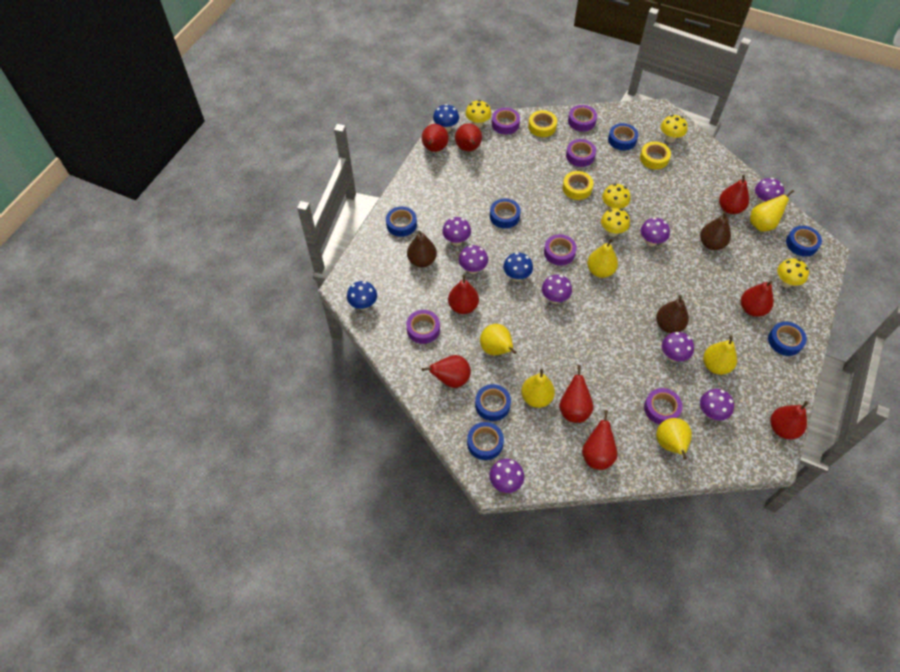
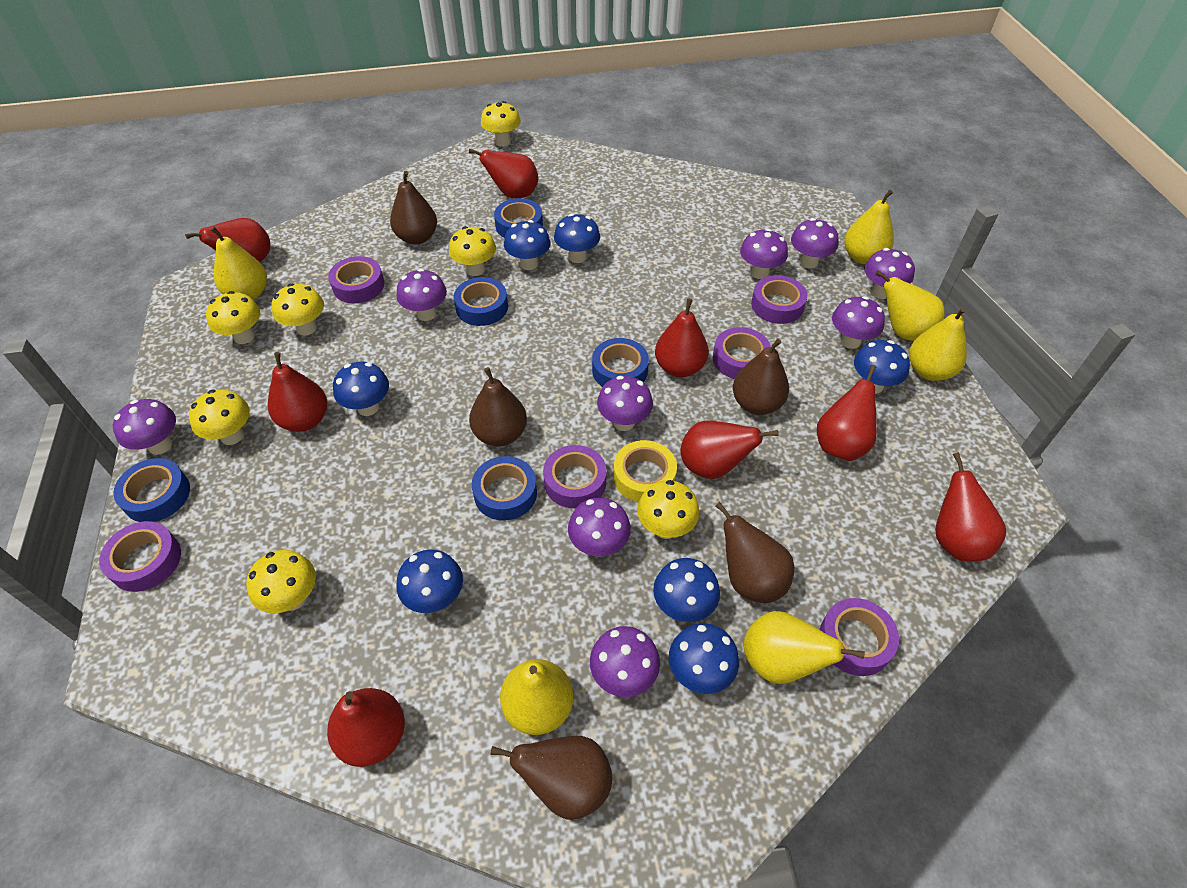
blue mushroom: 3 -> 7
blue tape: 7 -> 5
brown pear: 3 -> 5
purple mushroom: 8 -> 9
red pear: 9 -> 8
yellow mushroom: 5 -> 7
yellow tape: 3 -> 1

